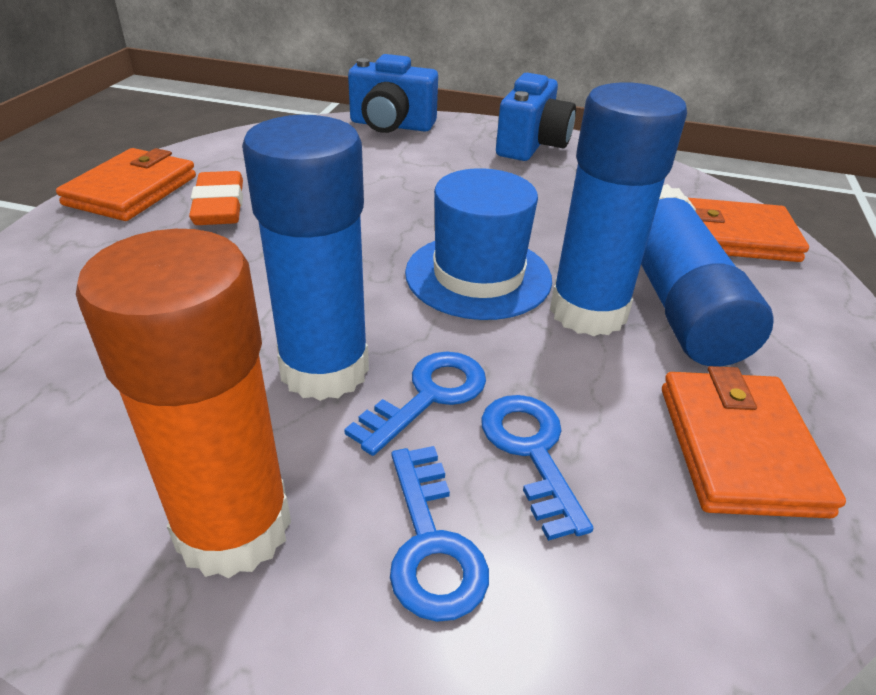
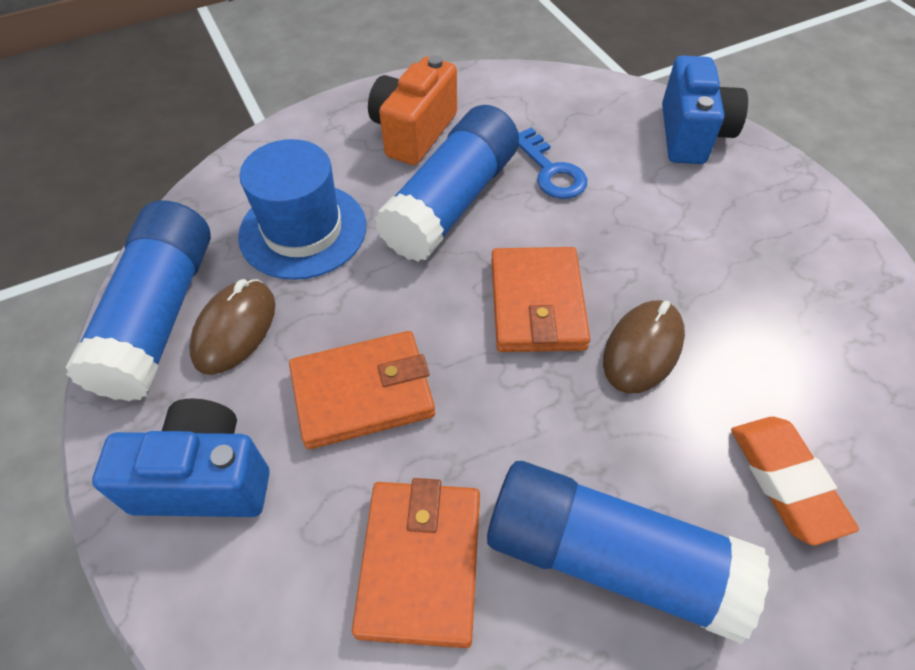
blue key: 3 -> 1
brown mouse: 0 -> 2
orange camera: 0 -> 1
orange glue stick: 1 -> 0

